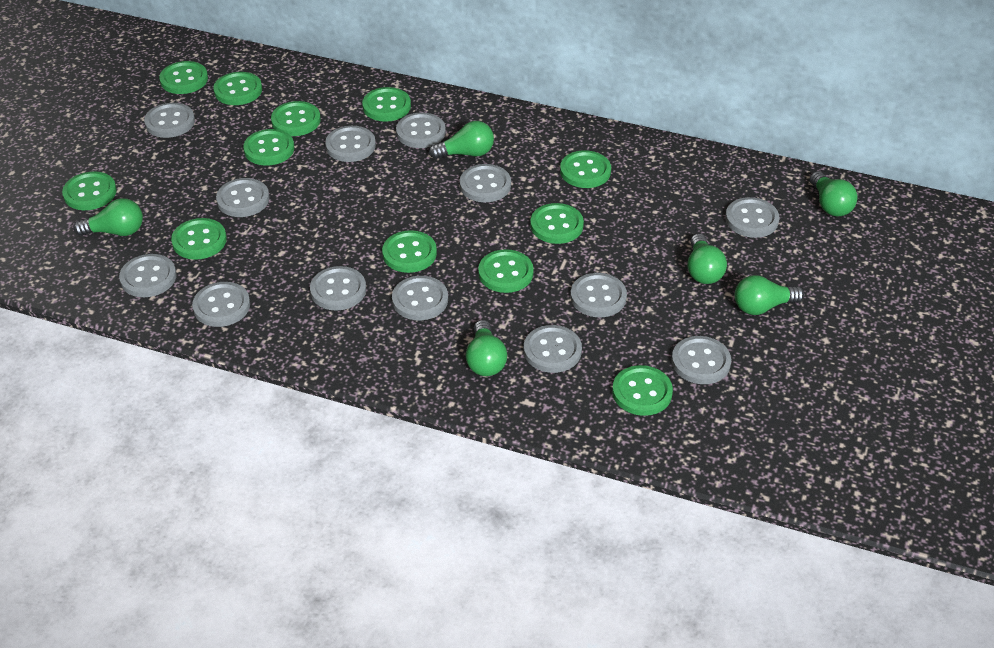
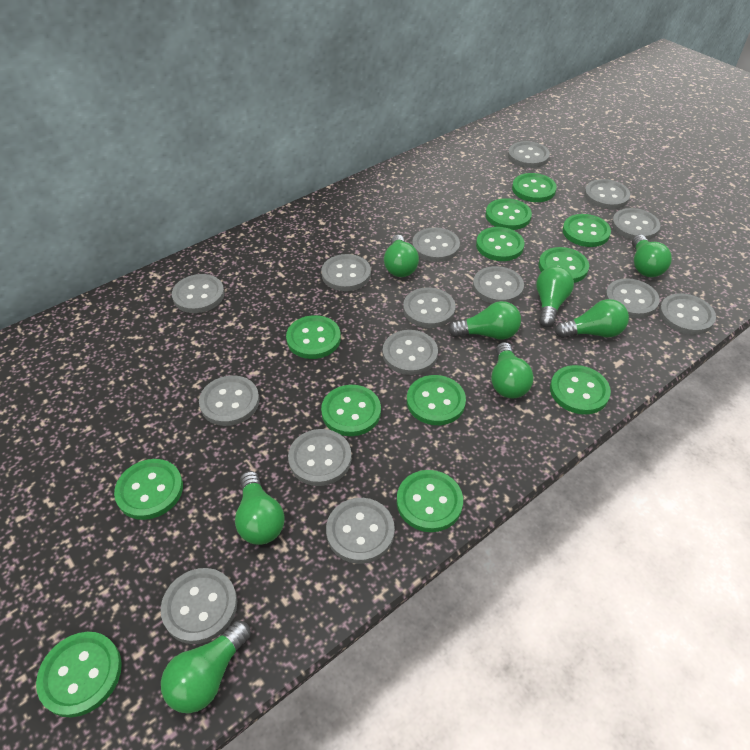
green light bulb: 6 -> 8
grey button: 13 -> 15

